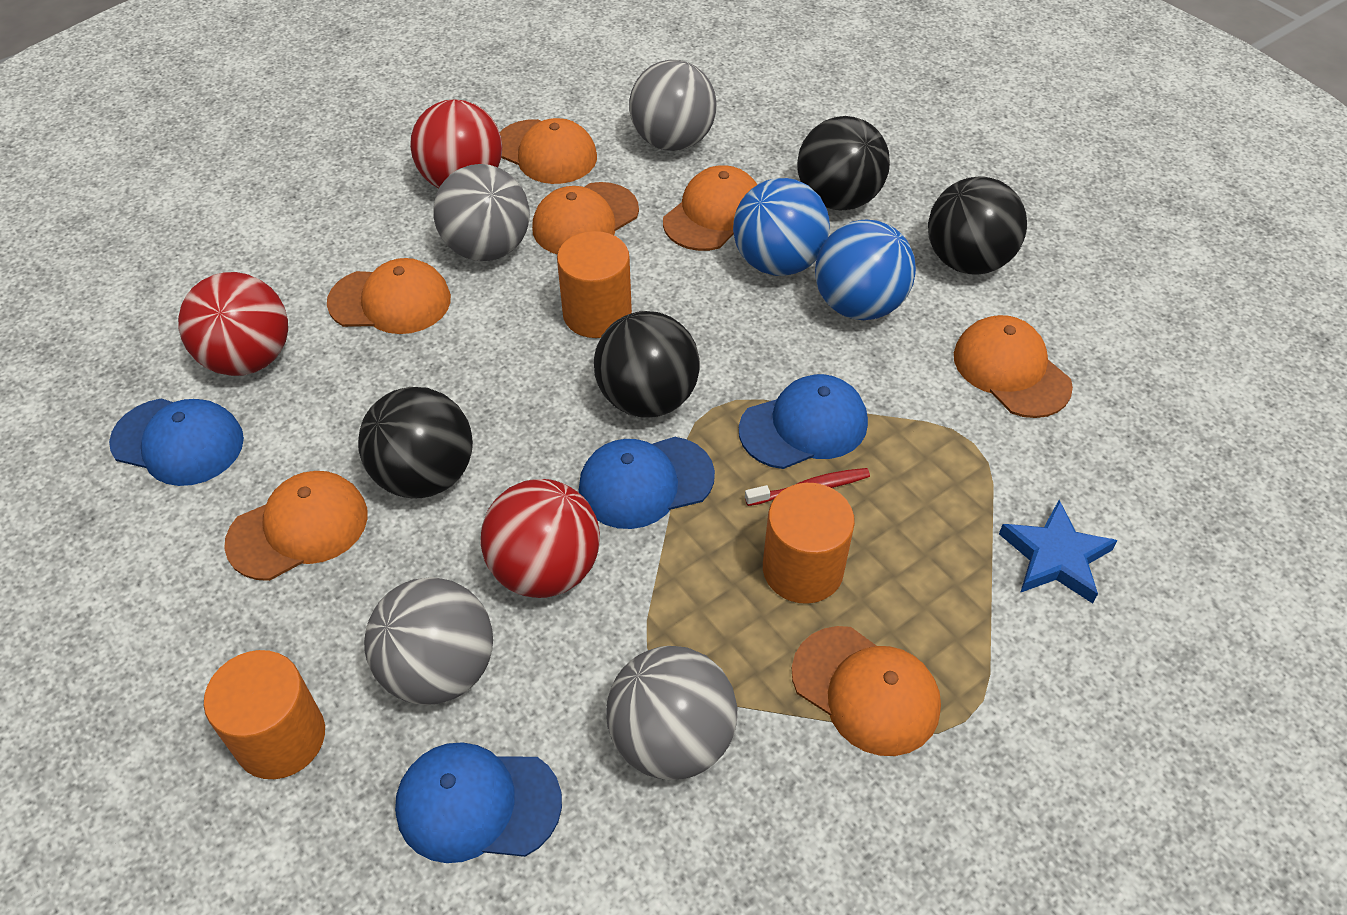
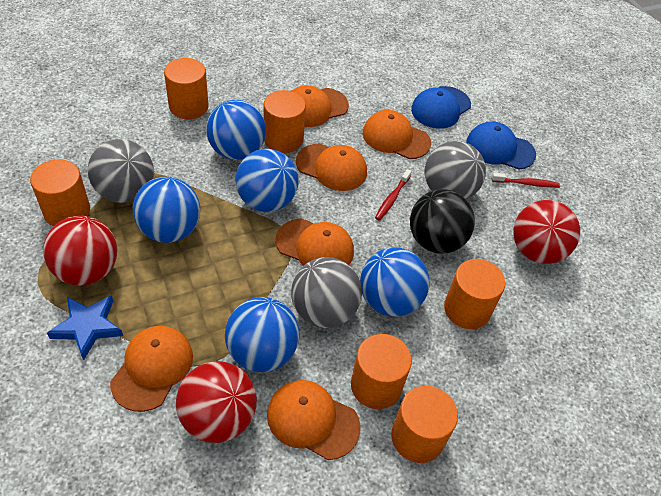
black ball: 4 -> 1
blue ball: 2 -> 5
blue cap: 4 -> 2
grey ball: 4 -> 3
orange cap: 7 -> 6
orange cylinder: 3 -> 6
red toothbrush: 1 -> 2

